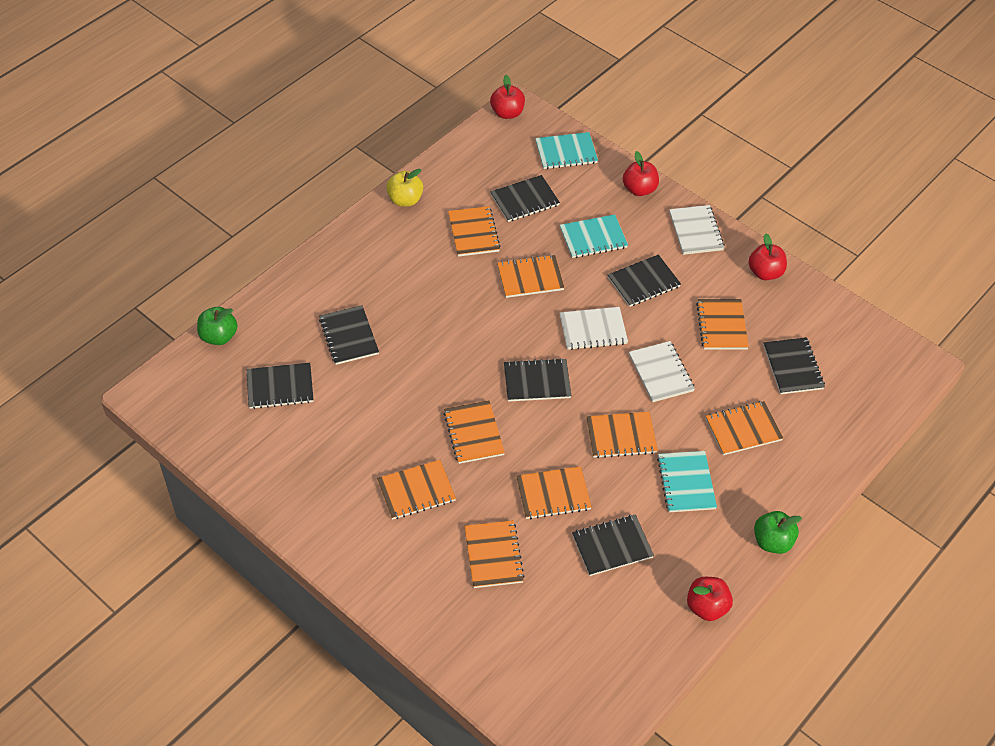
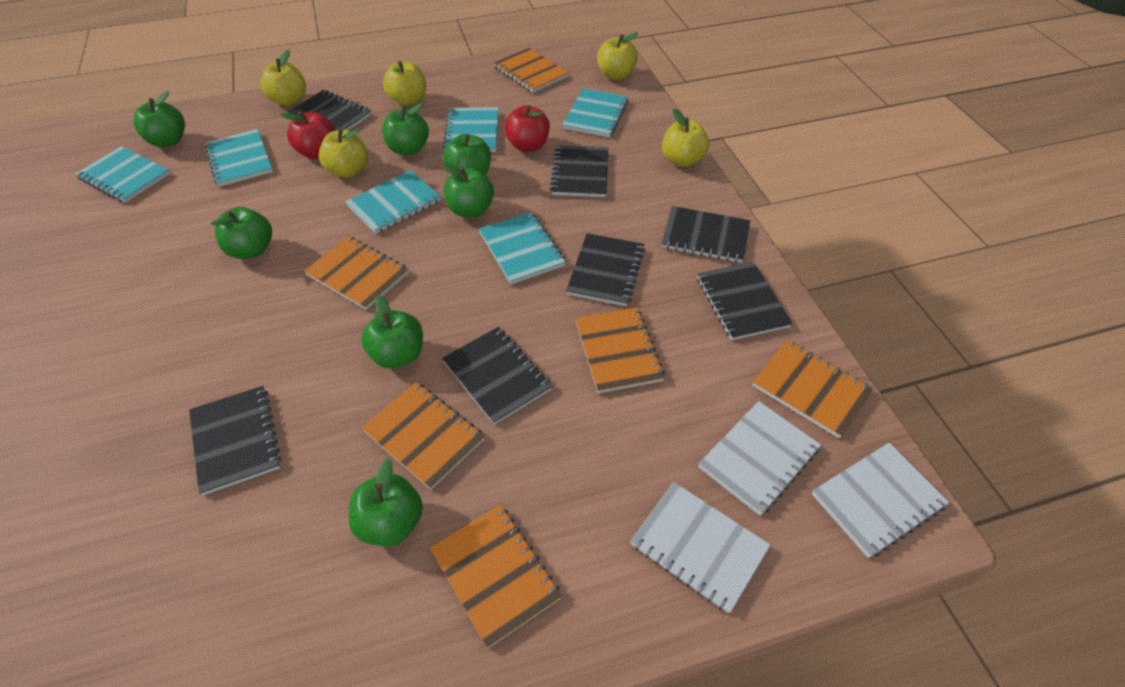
green apple: 2 -> 7
orange notebook: 9 -> 6
red apple: 4 -> 2
turquoise notebook: 3 -> 6
yellow apple: 1 -> 5

